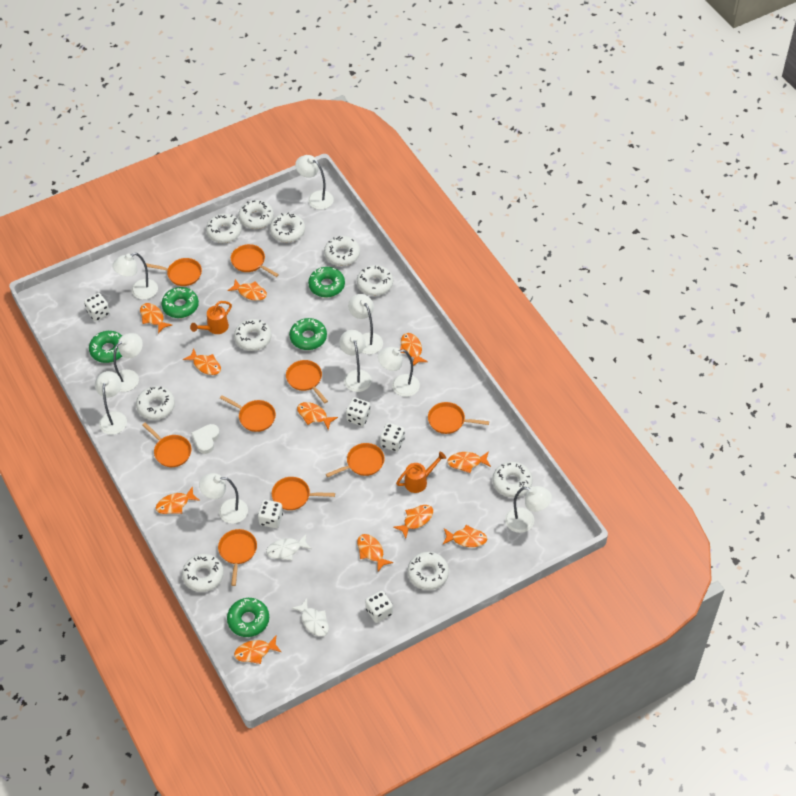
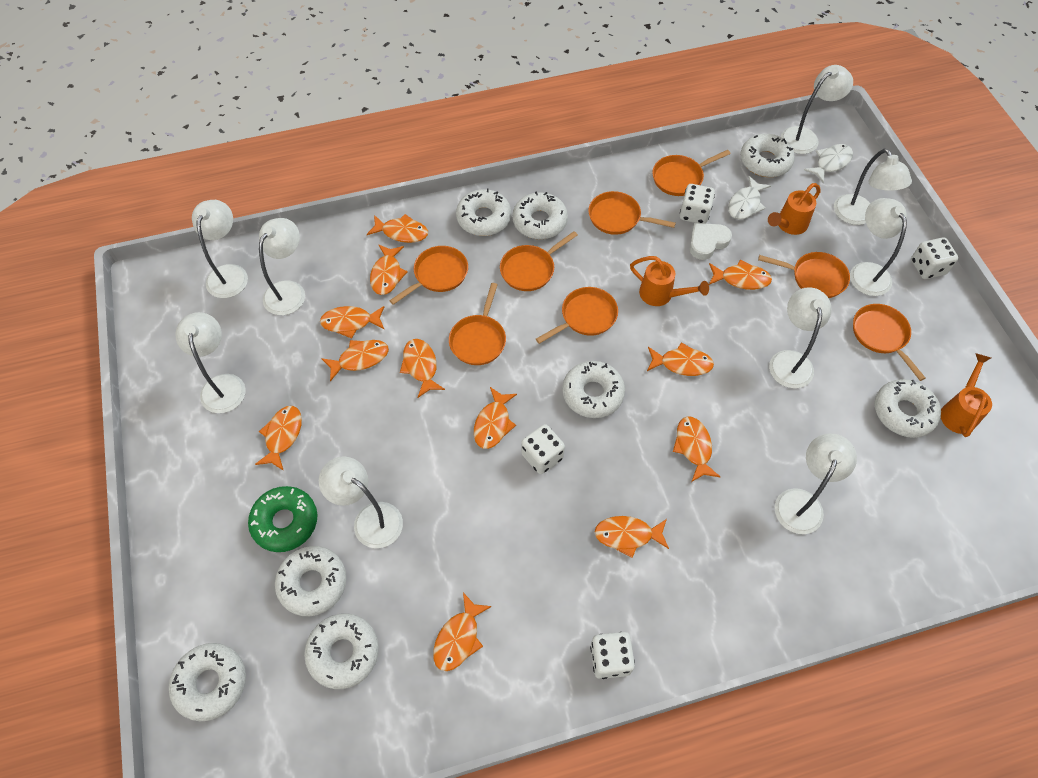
green donut: 5 -> 1
orange fish: 11 -> 12
orange pan: 9 -> 8
orange watering can: 2 -> 3
white dice: 5 -> 4
white donut: 10 -> 8

